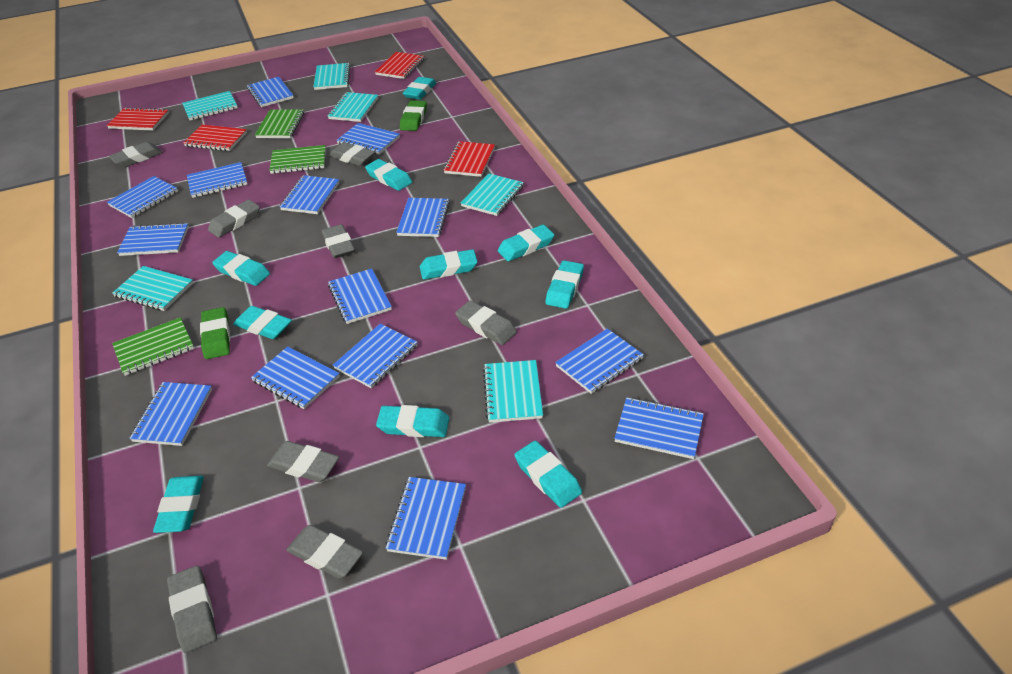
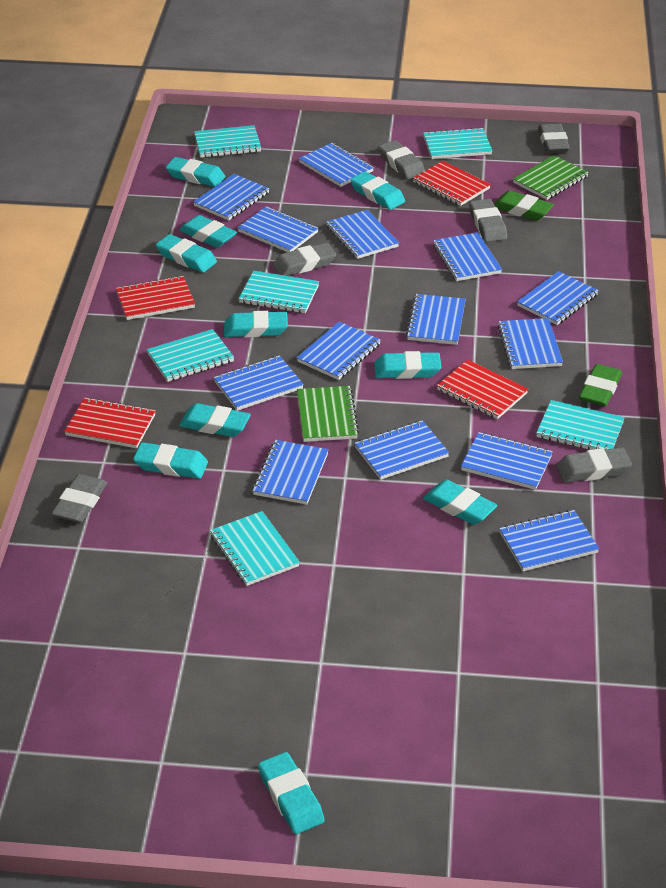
green notebook: 3 -> 2
grey eraser: 8 -> 6

